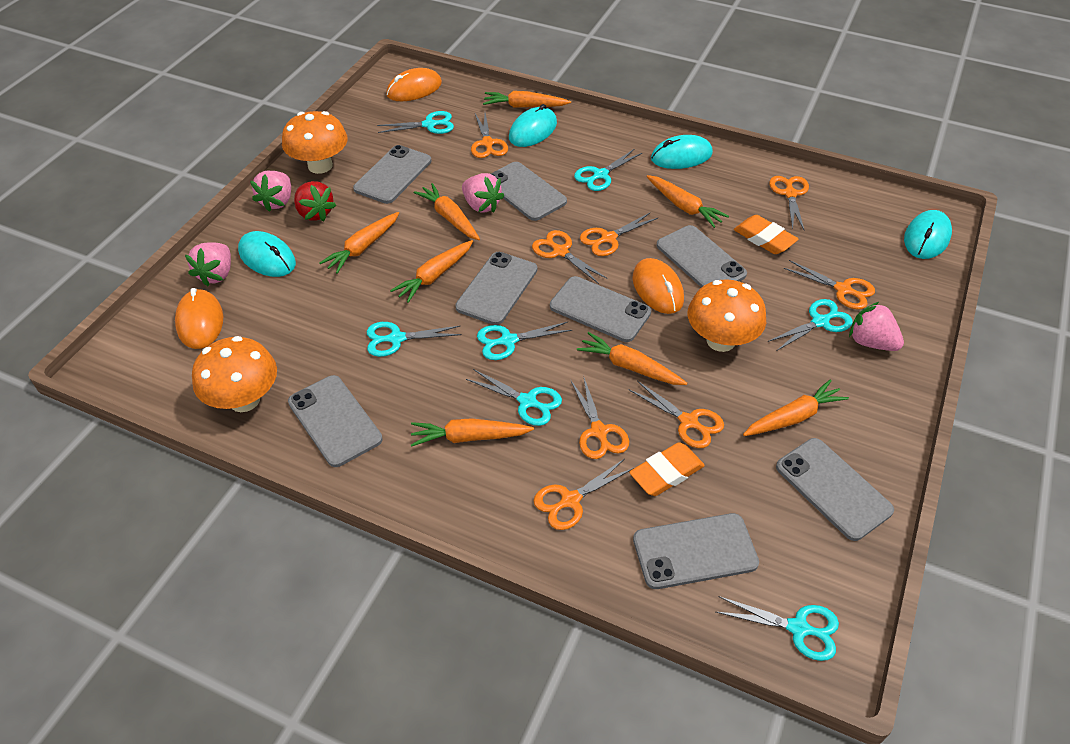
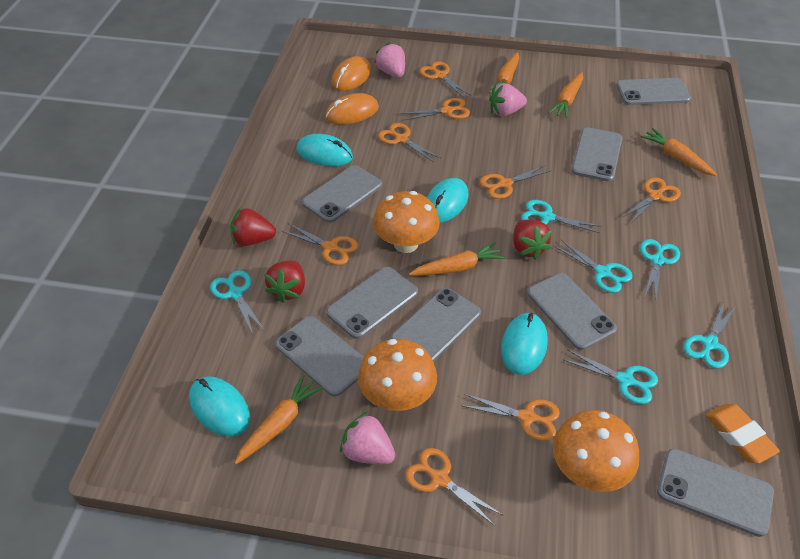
orange carrot: 8 -> 5
orange eraser: 2 -> 1
orange mouse: 3 -> 2
pink strawberry: 4 -> 3
red strawberry: 1 -> 3
turquoise scissors: 7 -> 6

